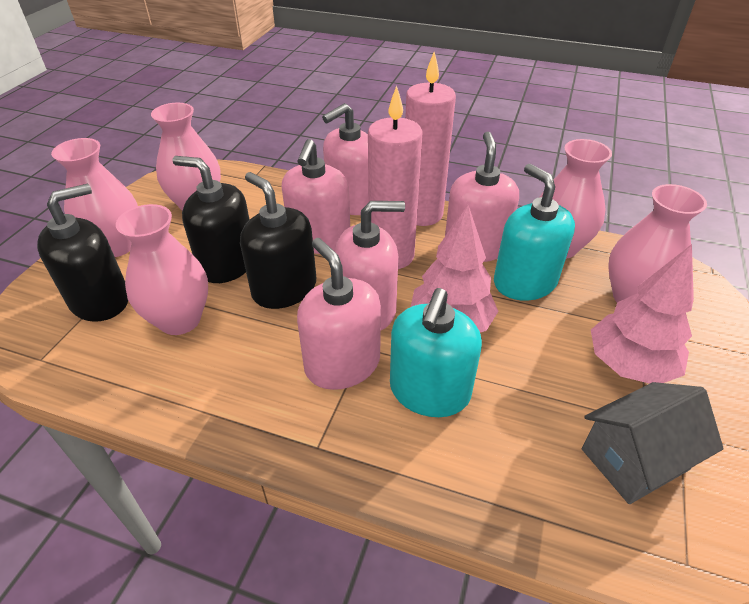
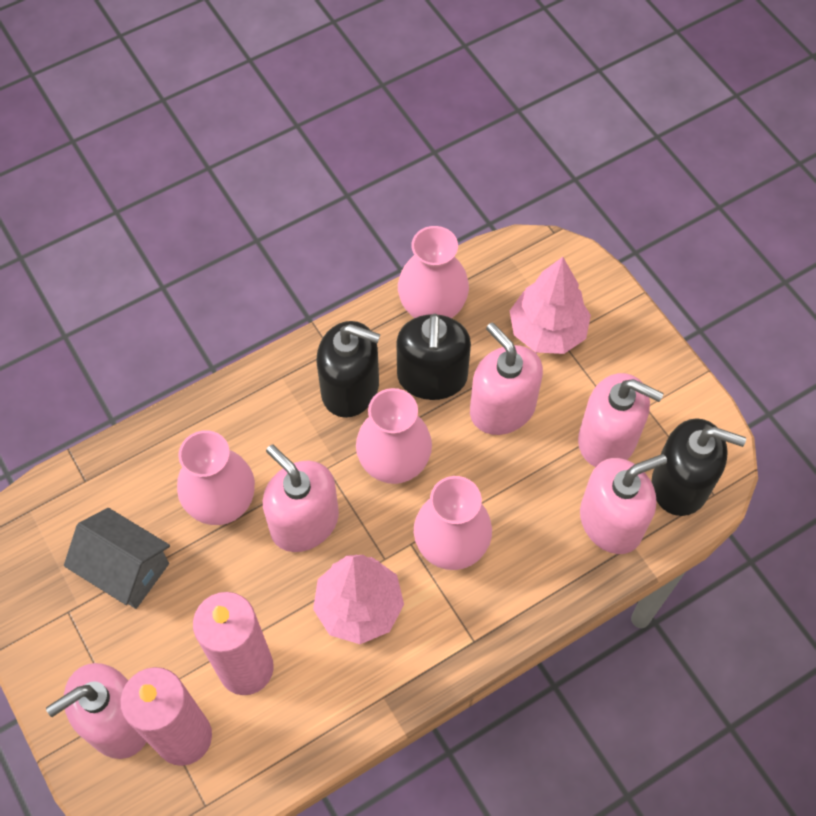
pink vase: 5 -> 4
turquoise soap dispenser: 2 -> 0

